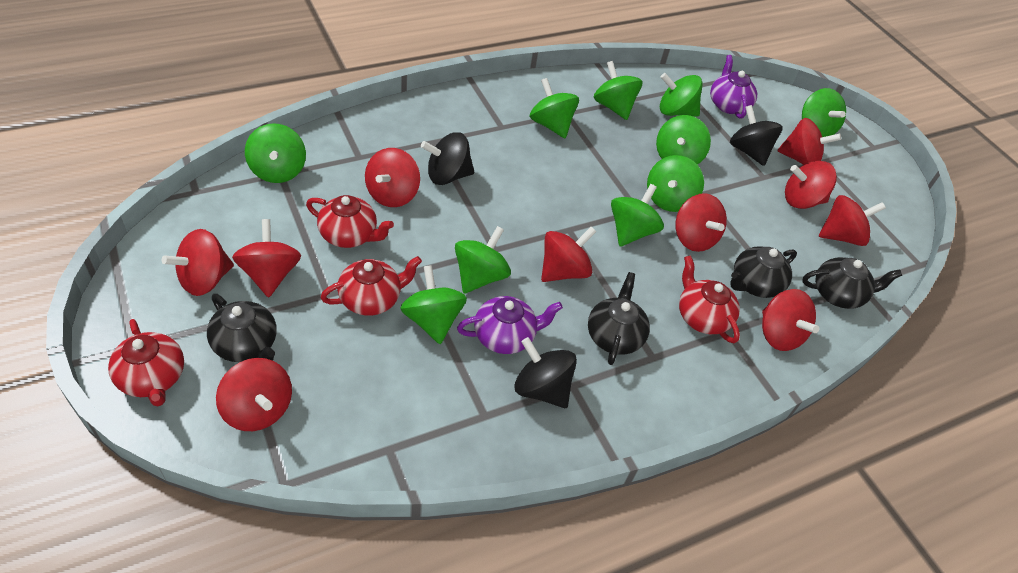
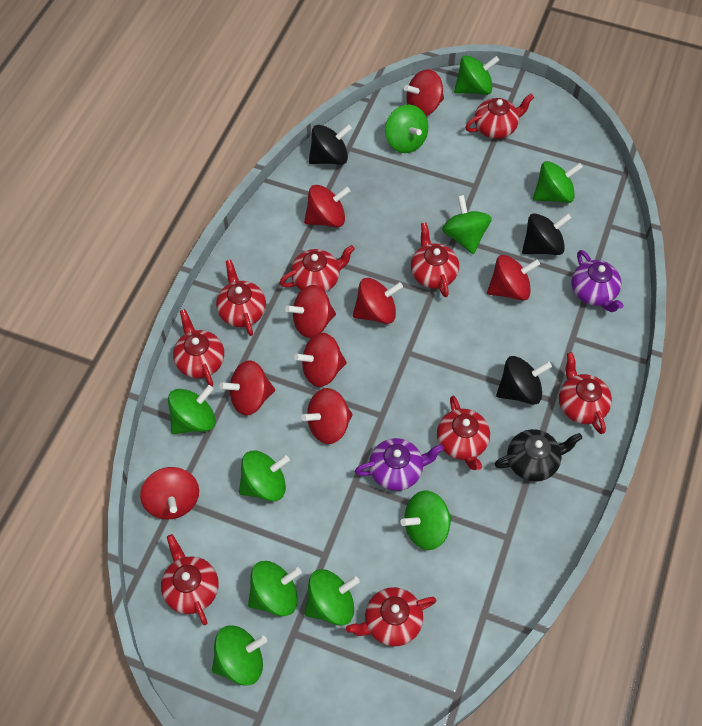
black teapot: 4 -> 1
red spinning top: 10 -> 9
red teapot: 4 -> 9

